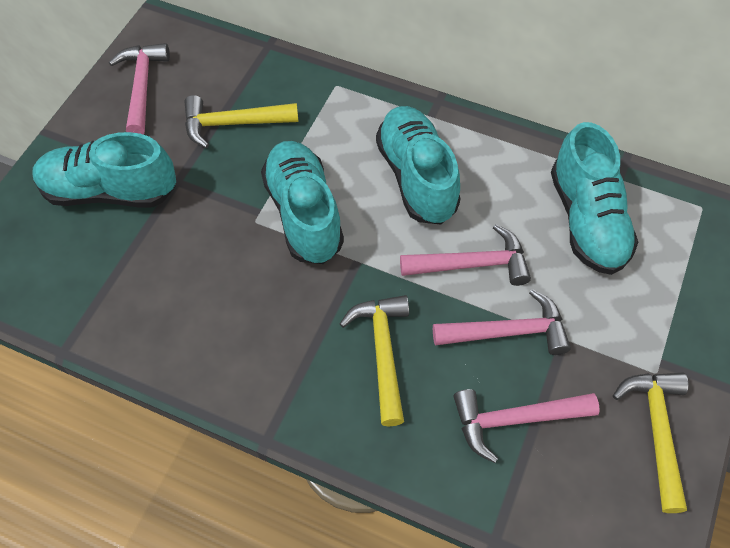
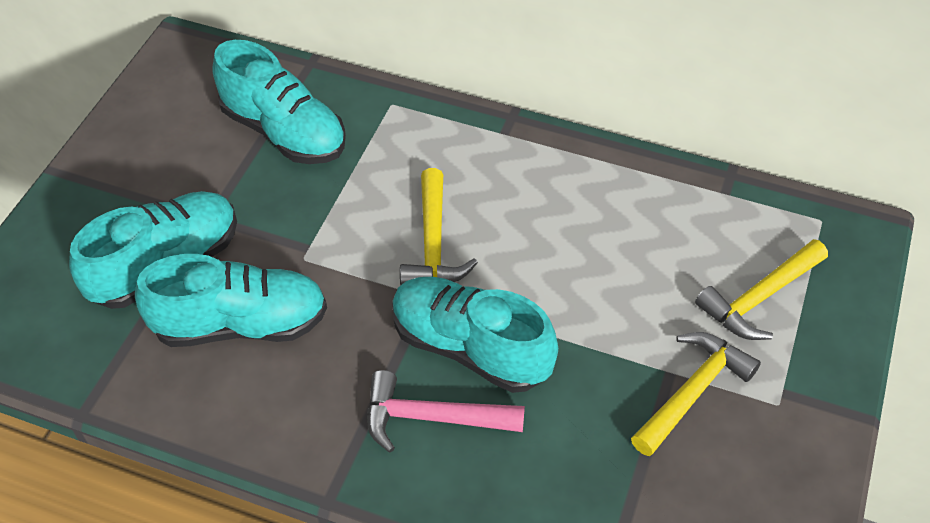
pink hammer: 4 -> 1

